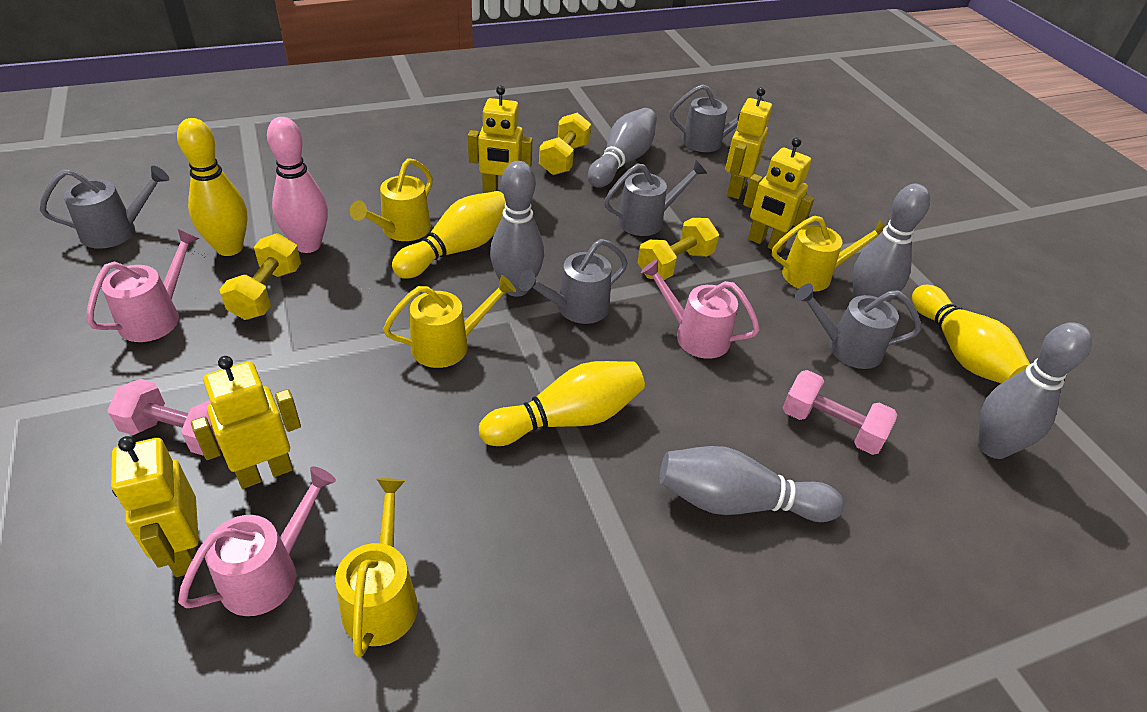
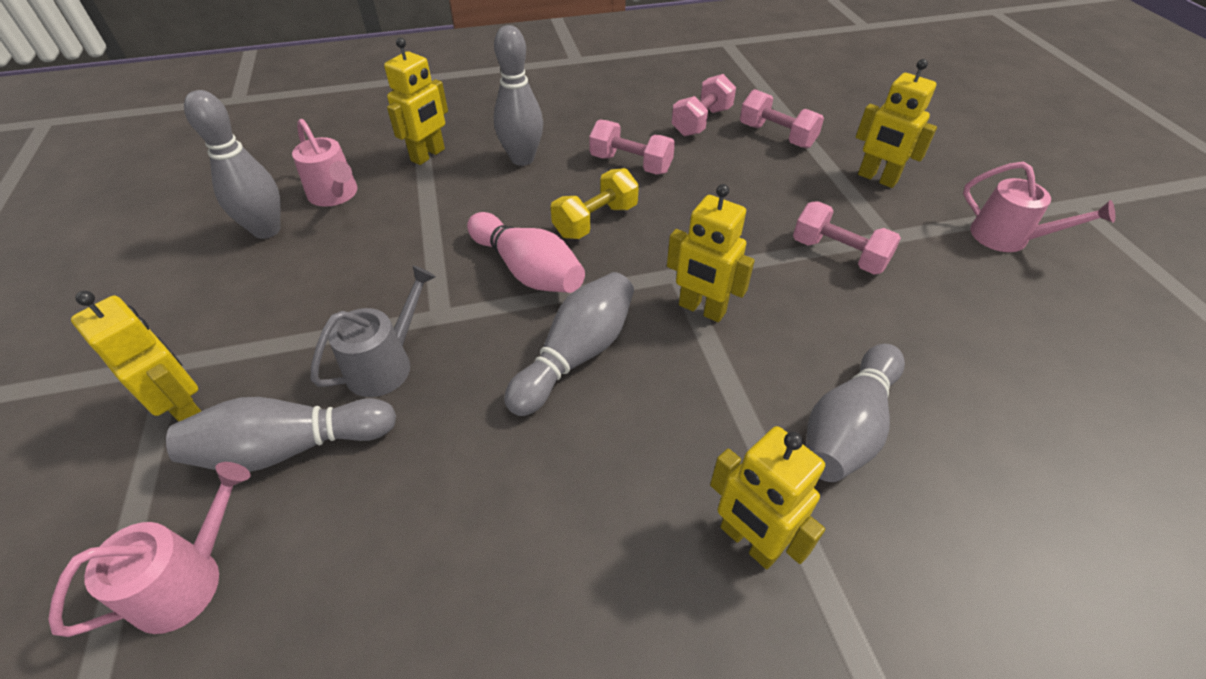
grey watering can: 5 -> 1
pink dumbbell: 2 -> 4
yellow bowling pin: 4 -> 0
yellow dumbbell: 3 -> 1
yellow watering can: 4 -> 0

